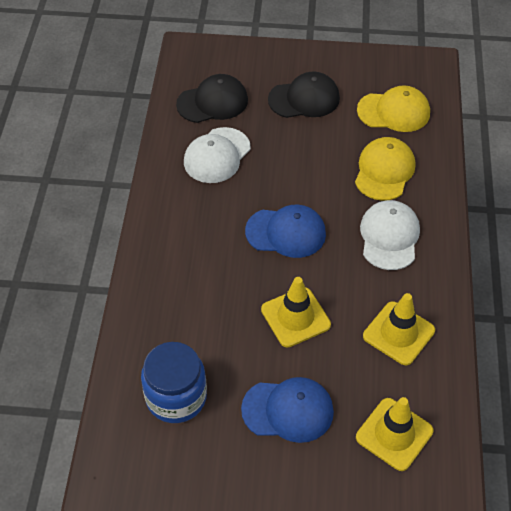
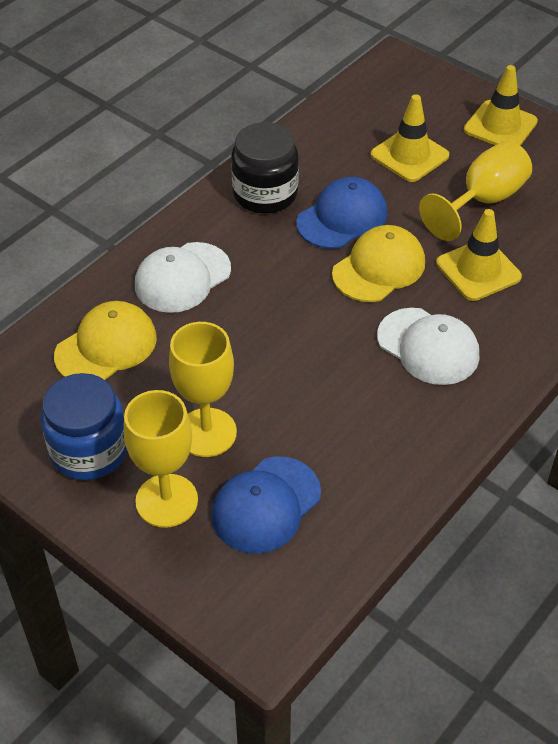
black cap: 2 -> 0
black jar: 0 -> 1
yellow goblet: 0 -> 3

